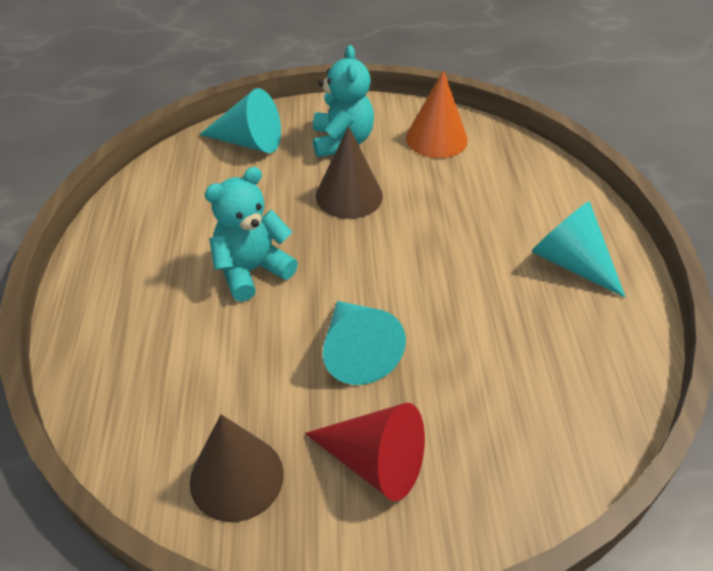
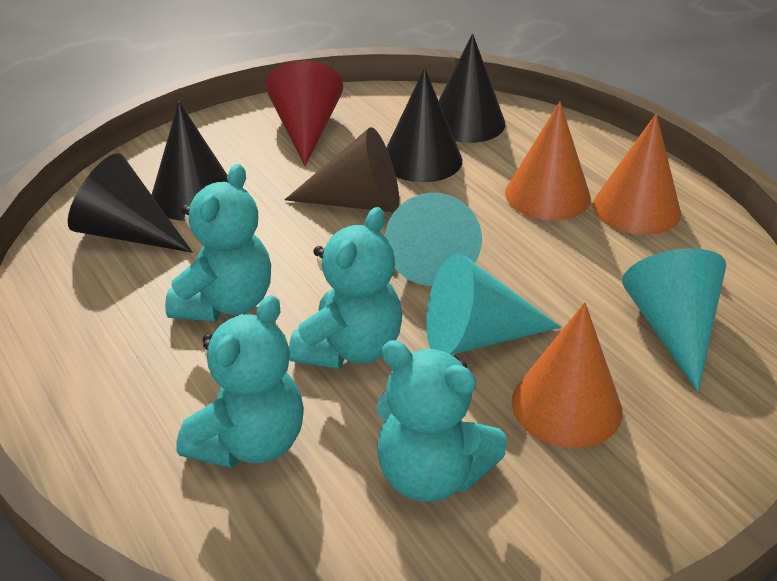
black cone: 0 -> 4
brown cone: 2 -> 1
orange cone: 1 -> 3
turquoise teddy bear: 2 -> 4

